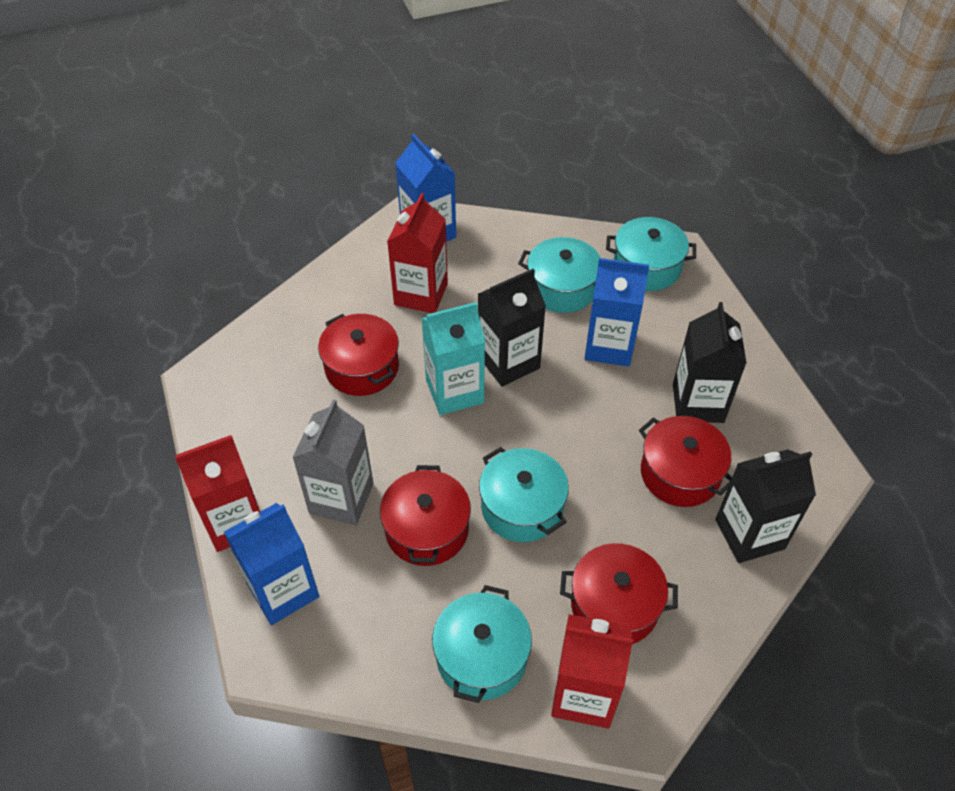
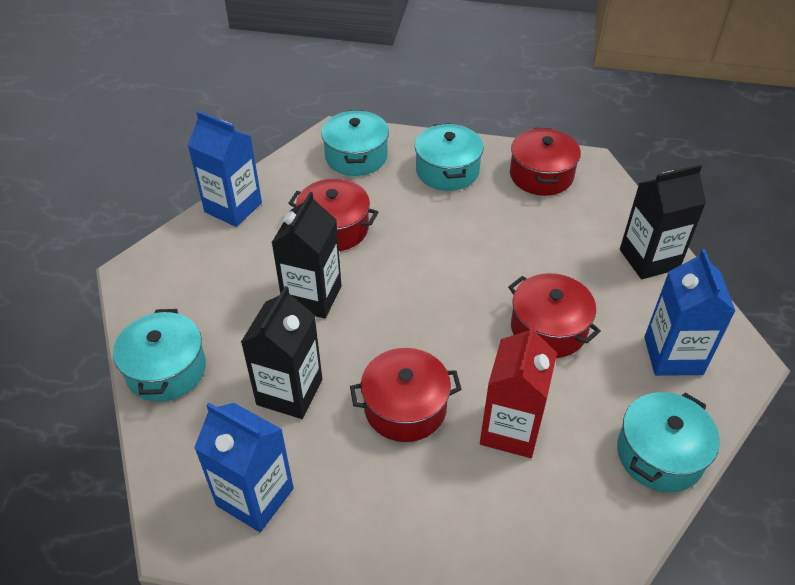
grey carton: 1 -> 0
red carton: 3 -> 1
turquoise carton: 1 -> 0

